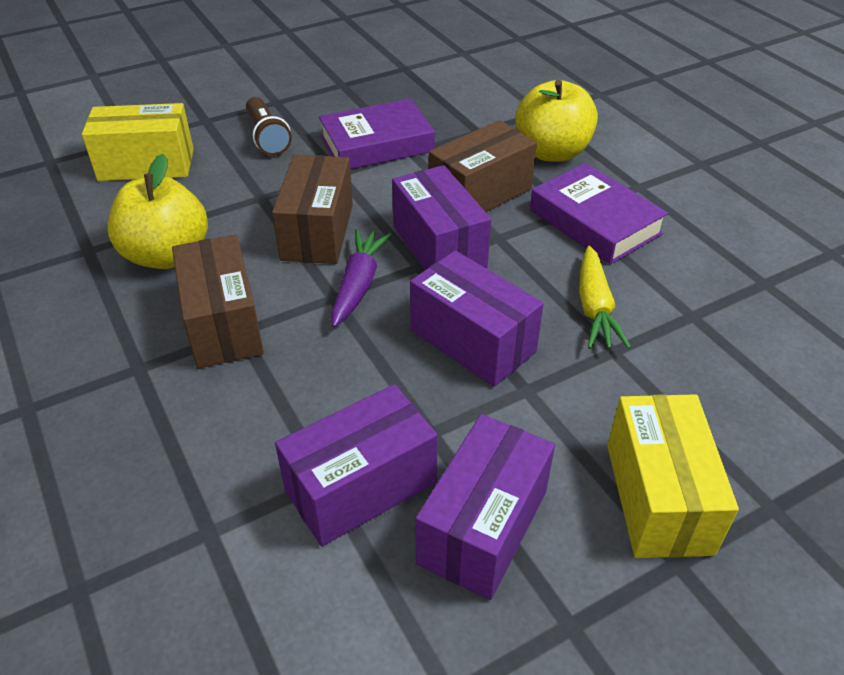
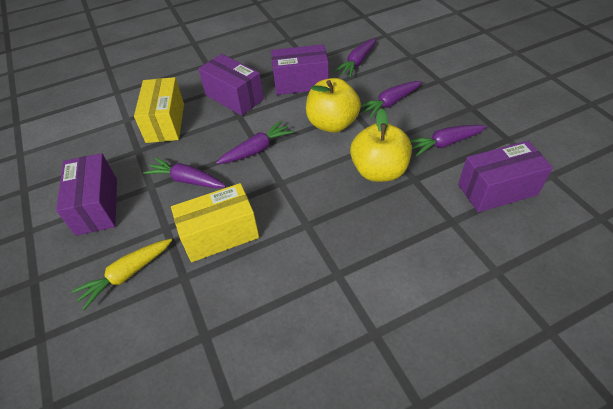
brown box: 3 -> 0
brown flashlight: 1 -> 0
purple book: 2 -> 0
purple carrot: 1 -> 5

